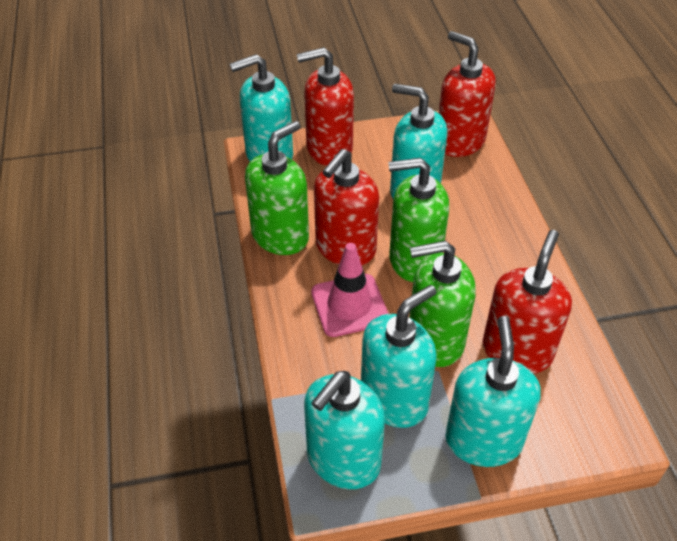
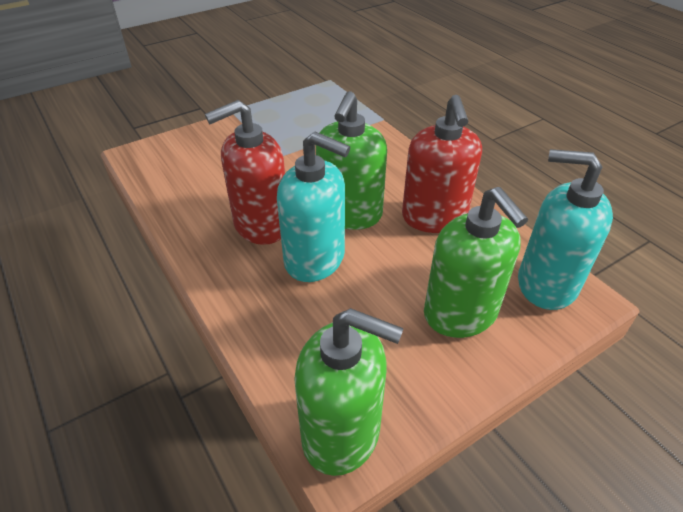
pink traffic cone: 1 -> 0
red soap dispenser: 4 -> 2
turquoise soap dispenser: 5 -> 2

